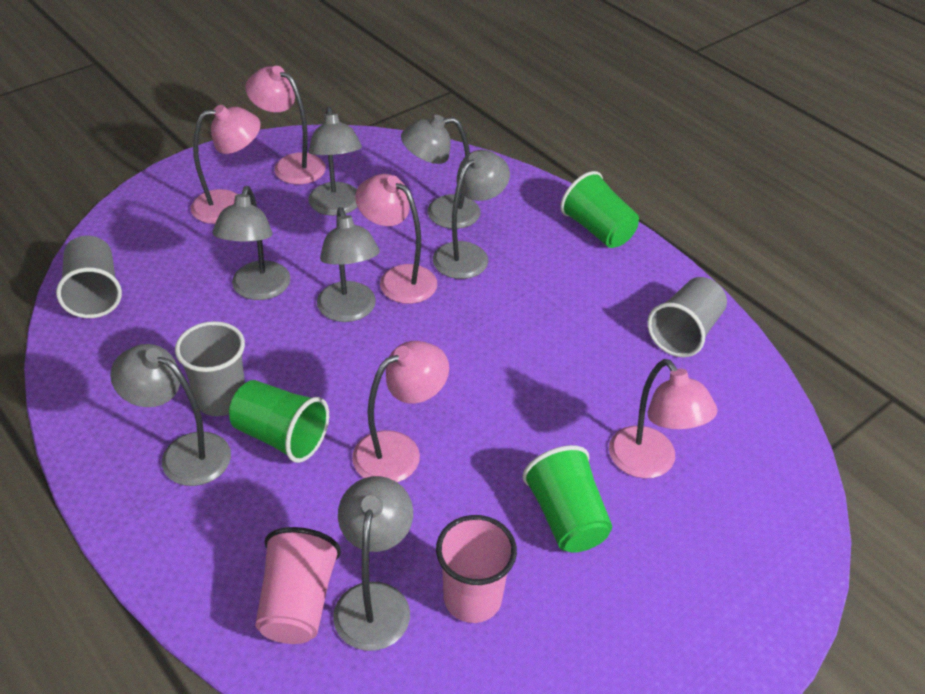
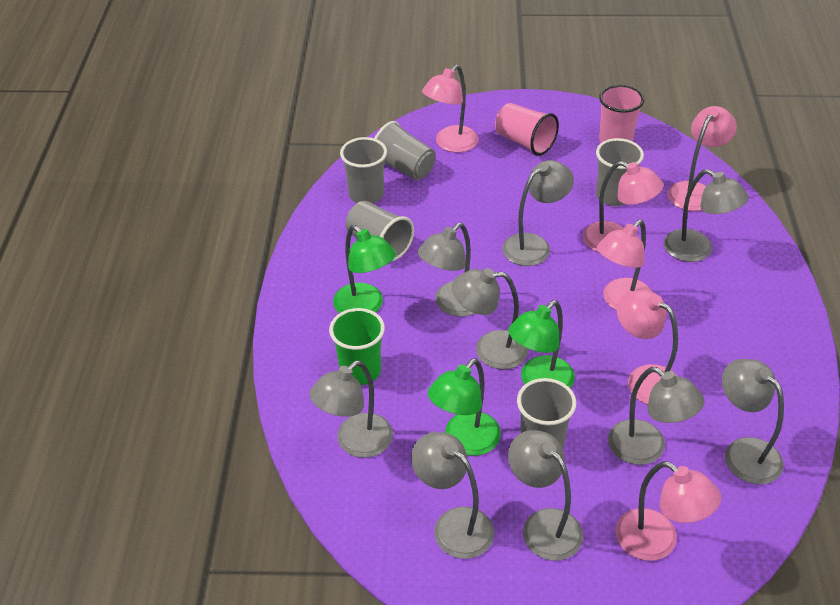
green cup: 3 -> 1
green lamp: 0 -> 3
grey cup: 3 -> 5
grey lamp: 7 -> 9
pink lamp: 5 -> 6

